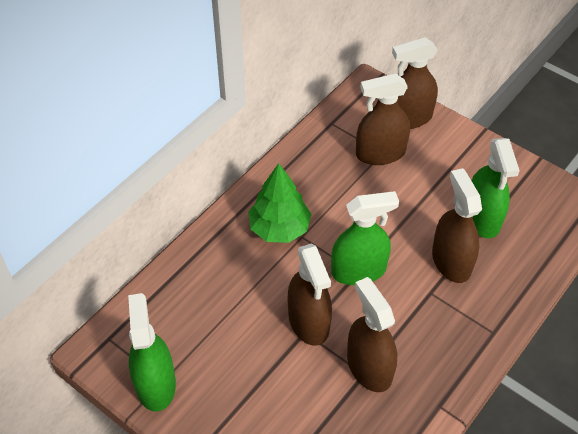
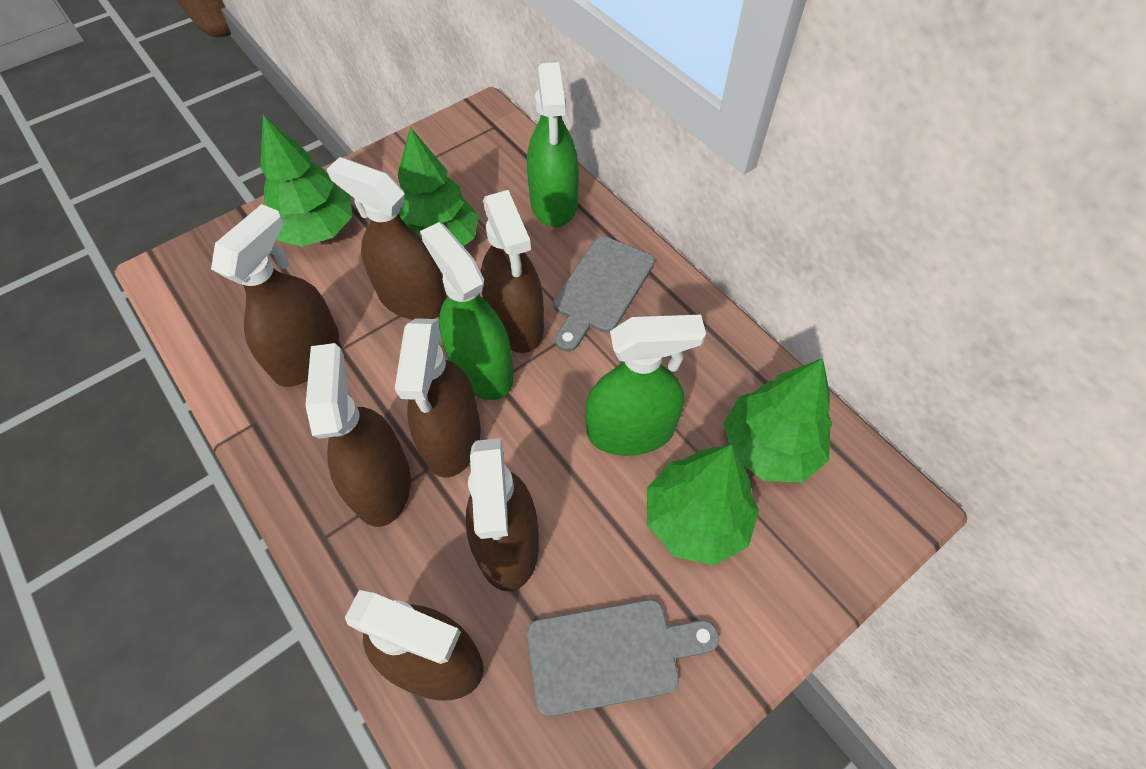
brown spray bottle: 5 -> 7
green tree: 1 -> 4
grey cutting board: 0 -> 2

